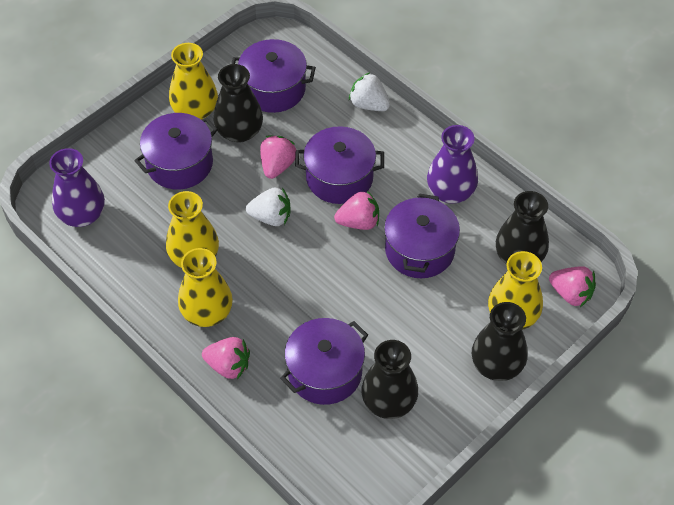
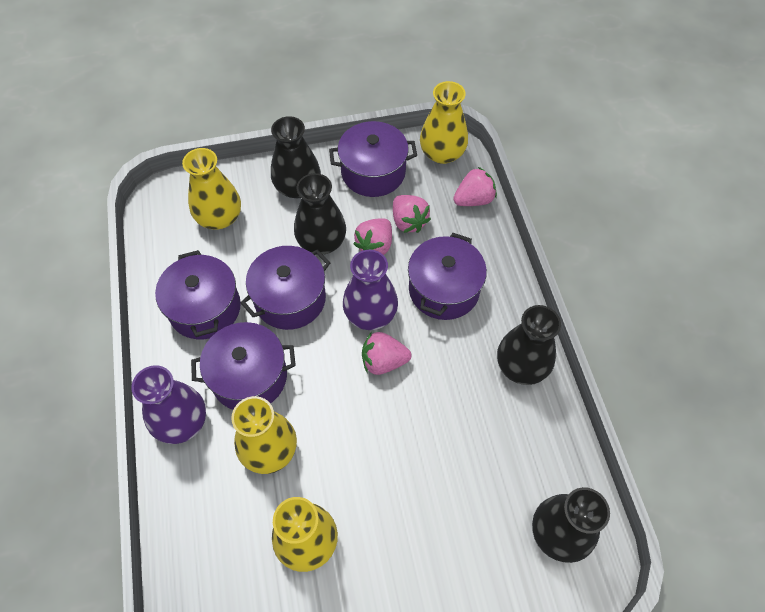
white strawberry: 2 -> 0

